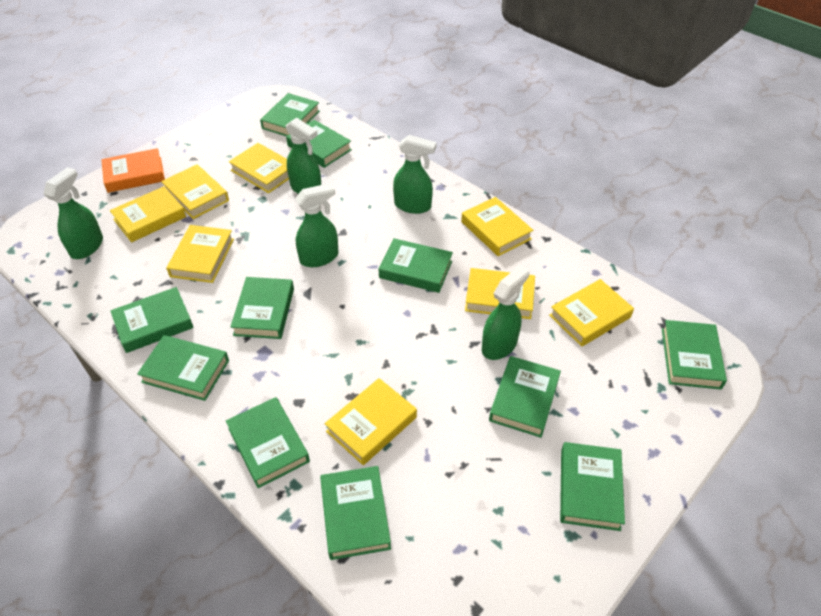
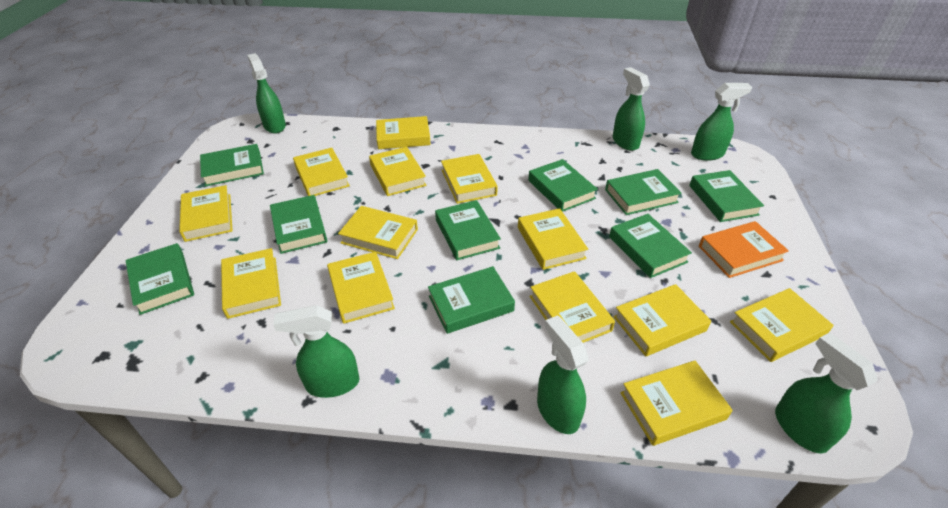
green book: 11 -> 9
green spray bottle: 5 -> 6
yellow book: 8 -> 13

